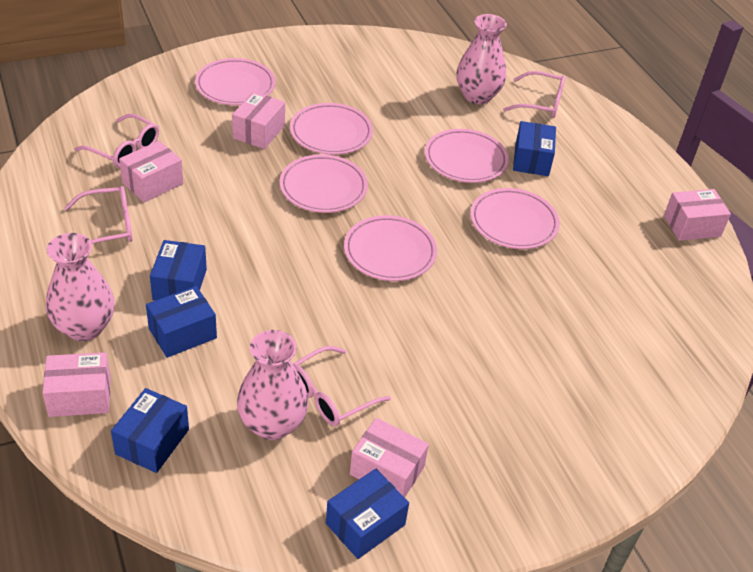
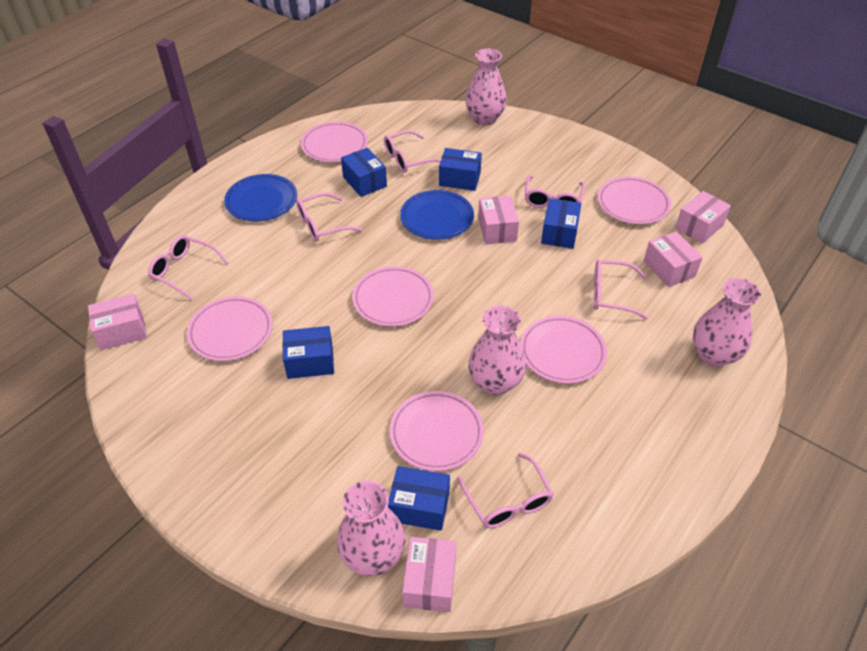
blue plate: 0 -> 2
pink glasses: 4 -> 6
pink vase: 3 -> 4

